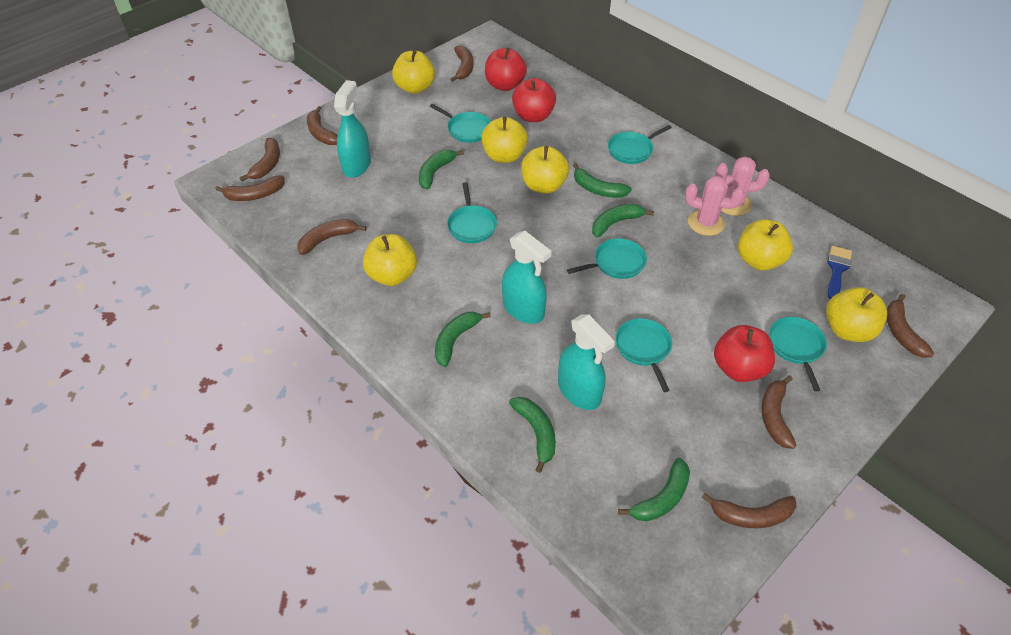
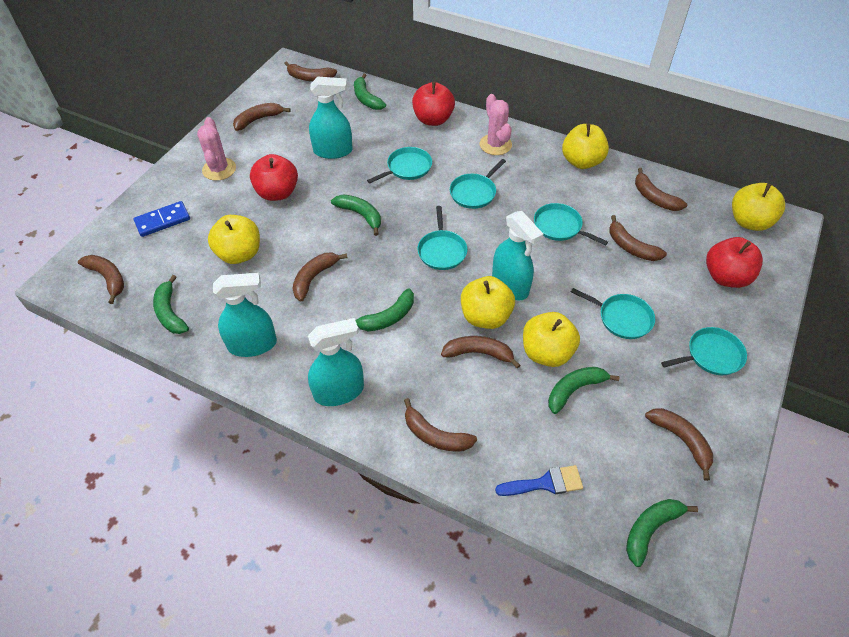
blue domino: 0 -> 1
brown banana: 8 -> 9
turquoise spray bottle: 3 -> 4
yellow apple: 6 -> 5

